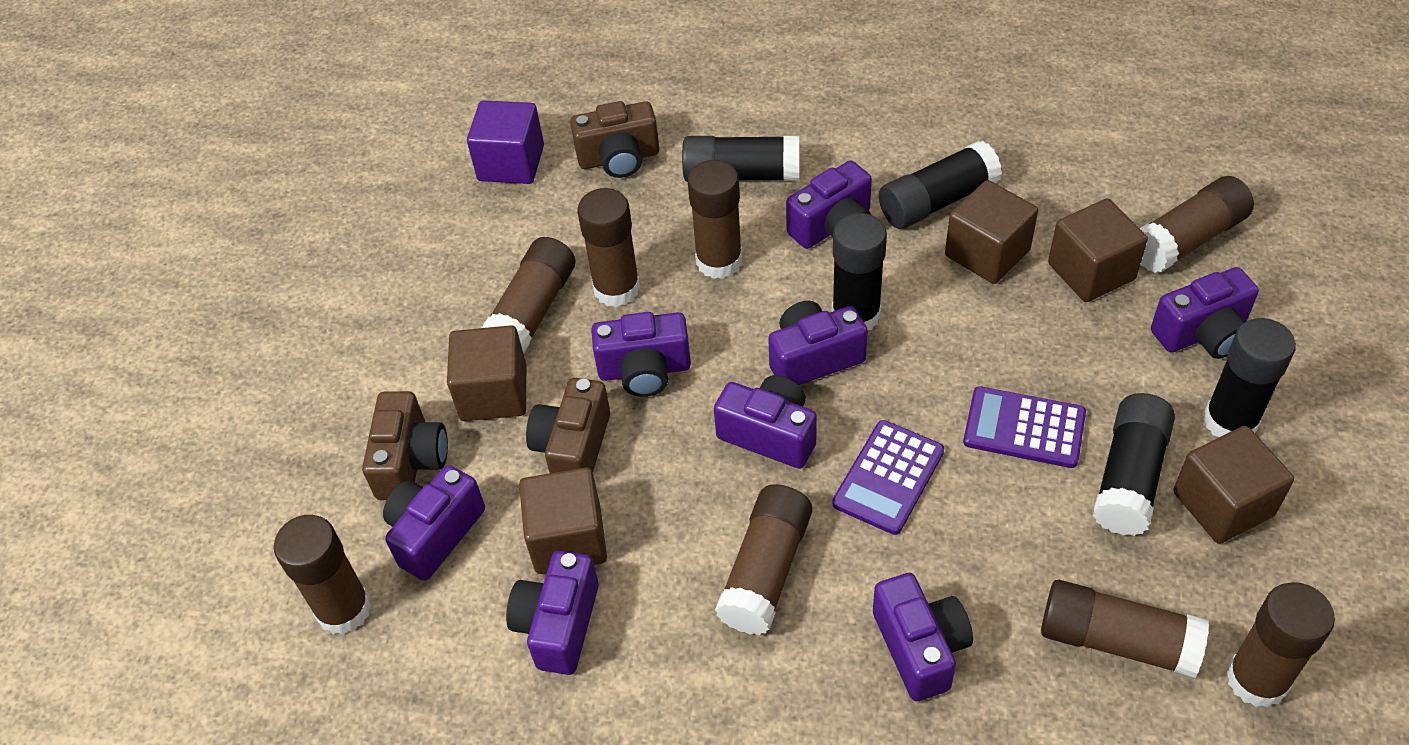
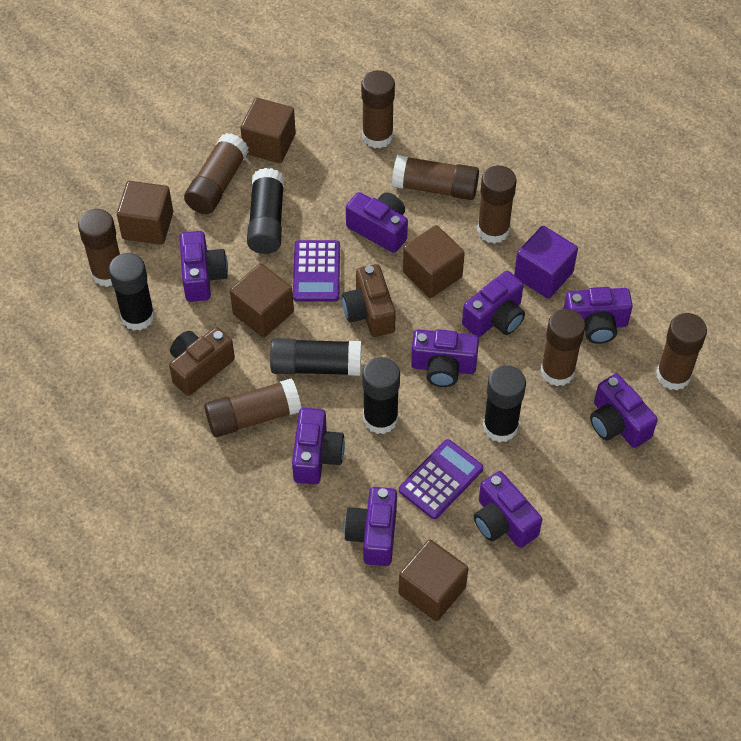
brown camera: 3 -> 2
purple camera: 8 -> 9

